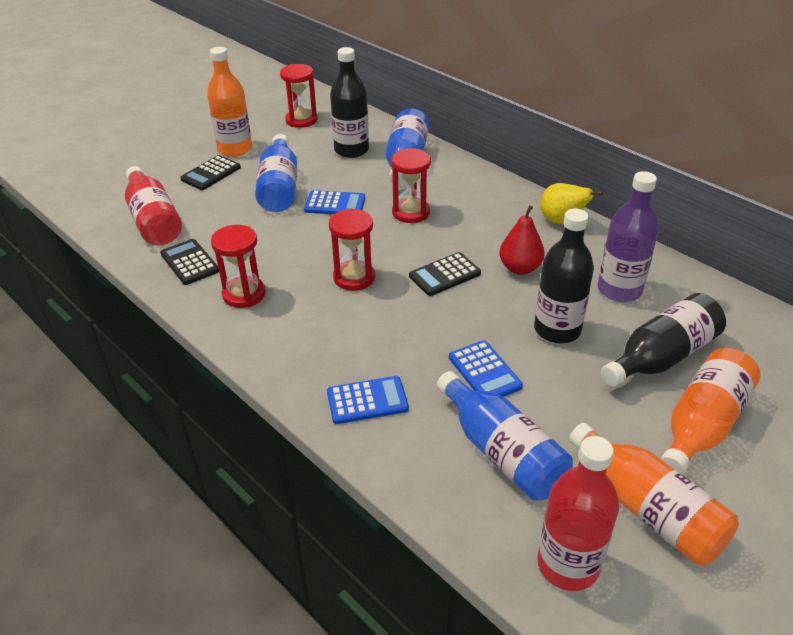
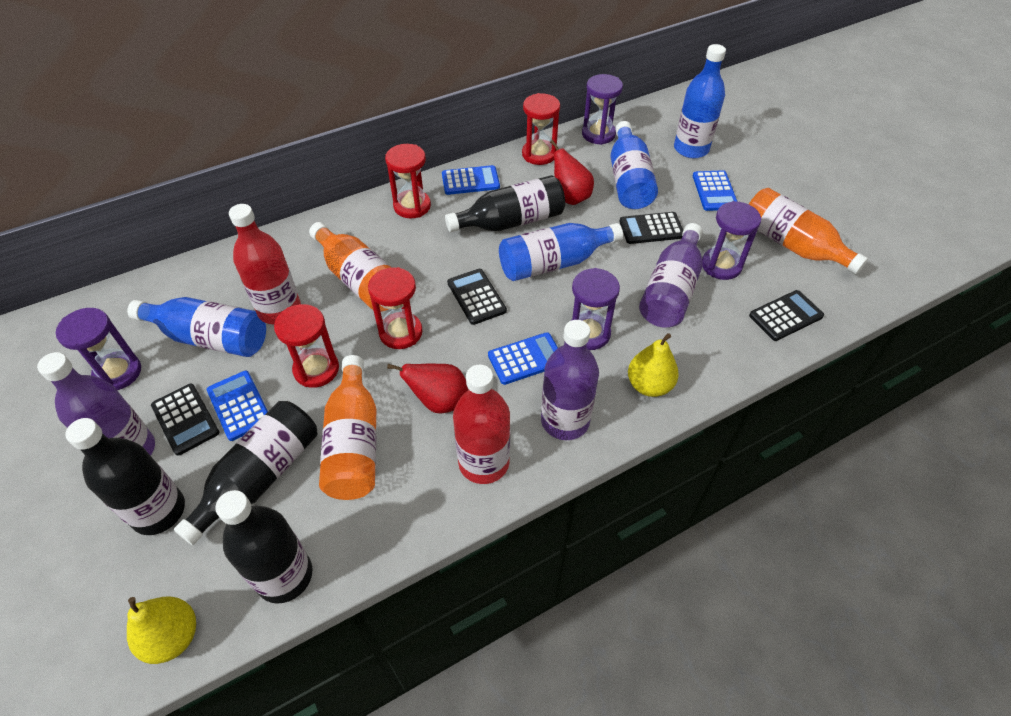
black bottle: 3 -> 4
black calculator: 3 -> 4
blue bottle: 3 -> 4
blue calculator: 3 -> 4
purple bottle: 1 -> 3
purple hourglass: 0 -> 4
red pear: 1 -> 2
yellow pear: 1 -> 2

